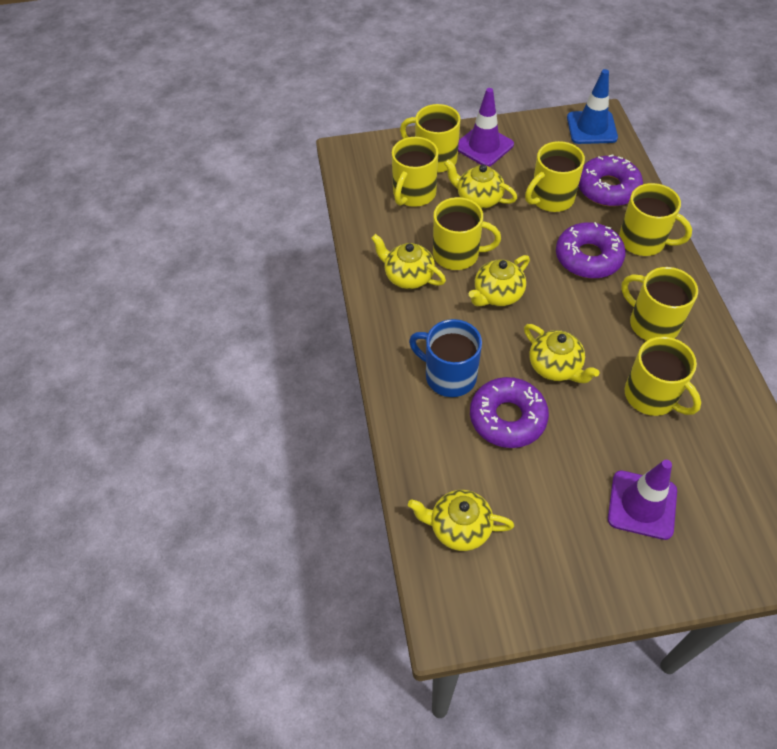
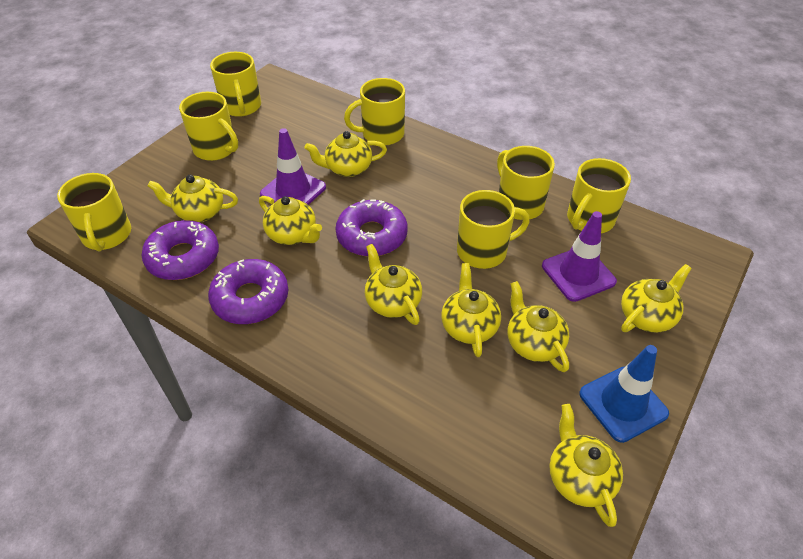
blue mug: 1 -> 0
yellow teapot: 5 -> 8

